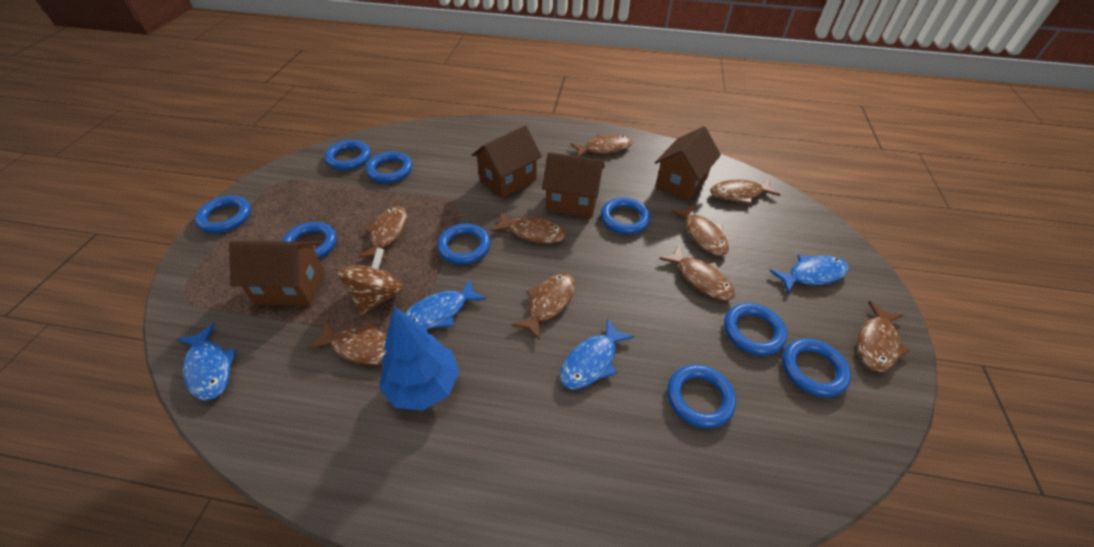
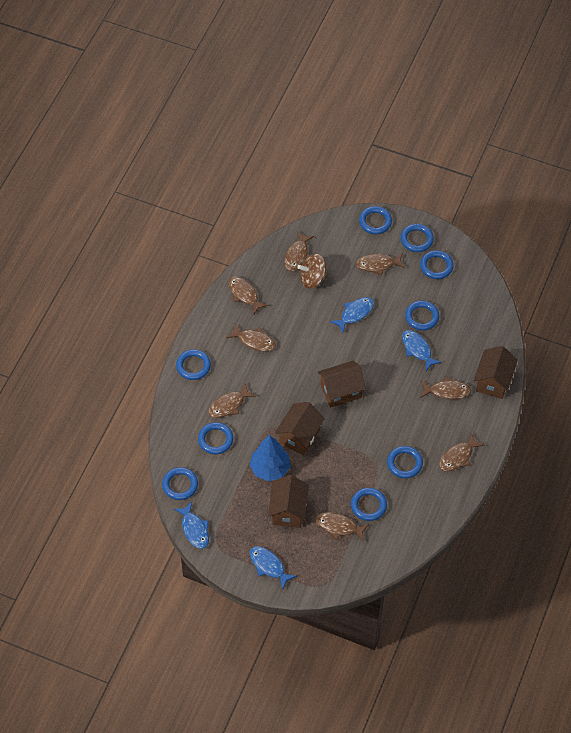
brown fish: 9 -> 8

